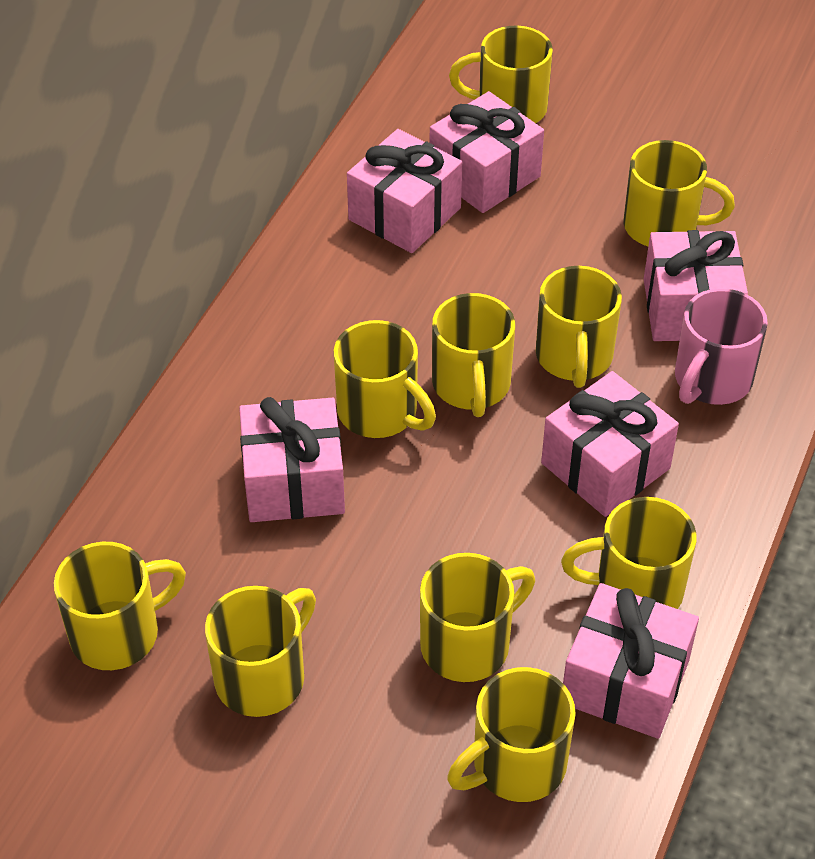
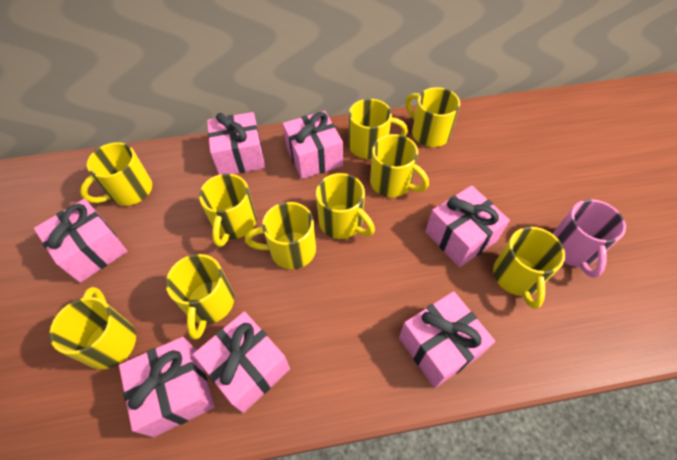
pink gift: 6 -> 7

